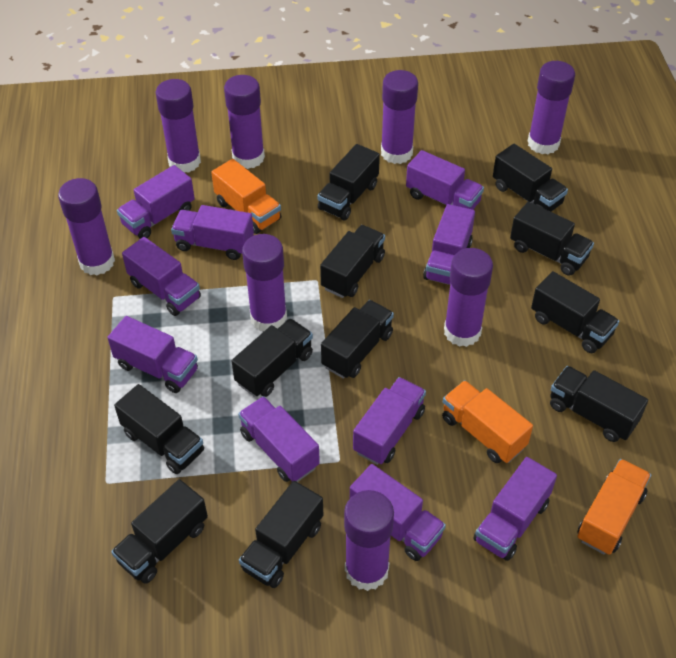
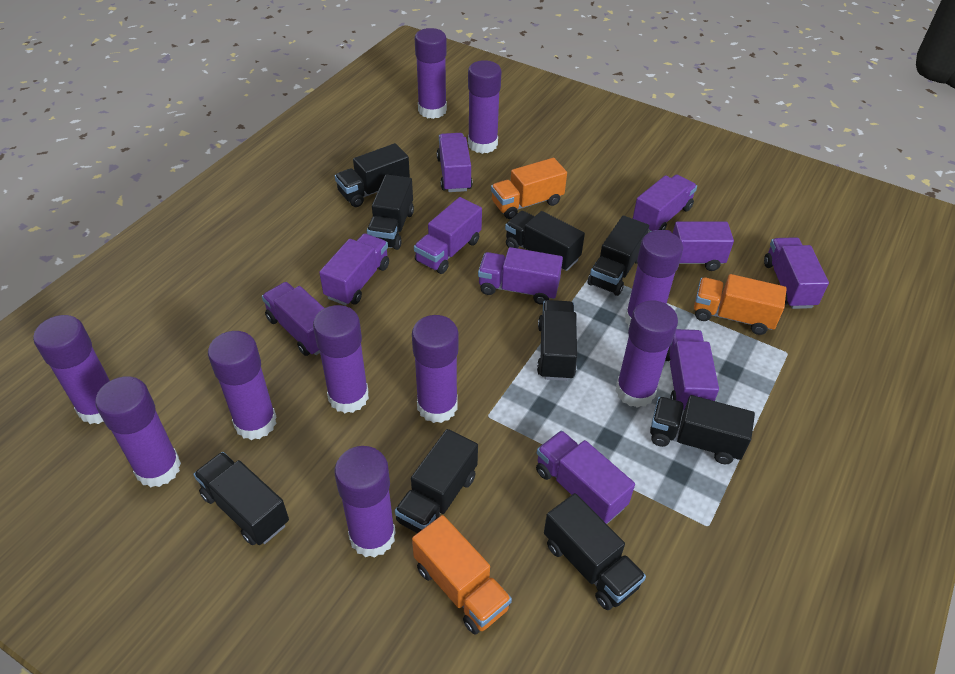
black truck: 11 -> 9
purple glue stick: 8 -> 10

